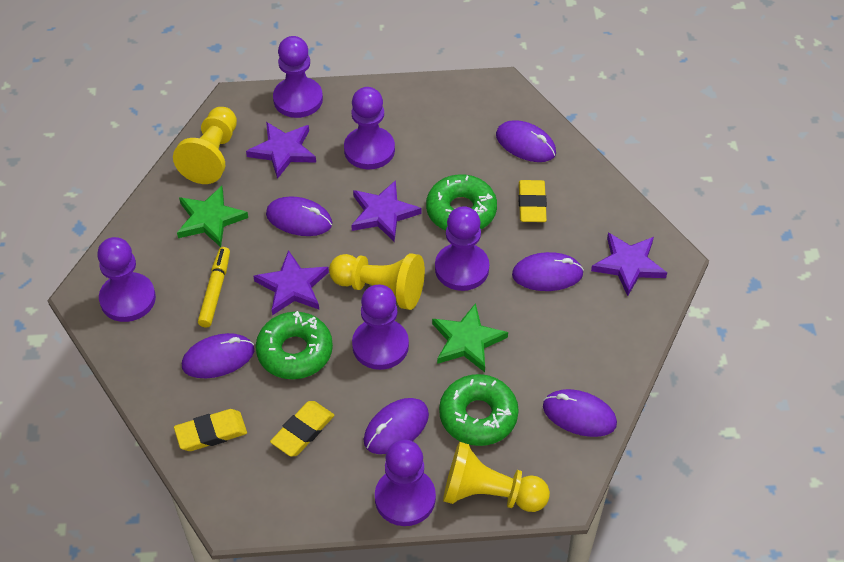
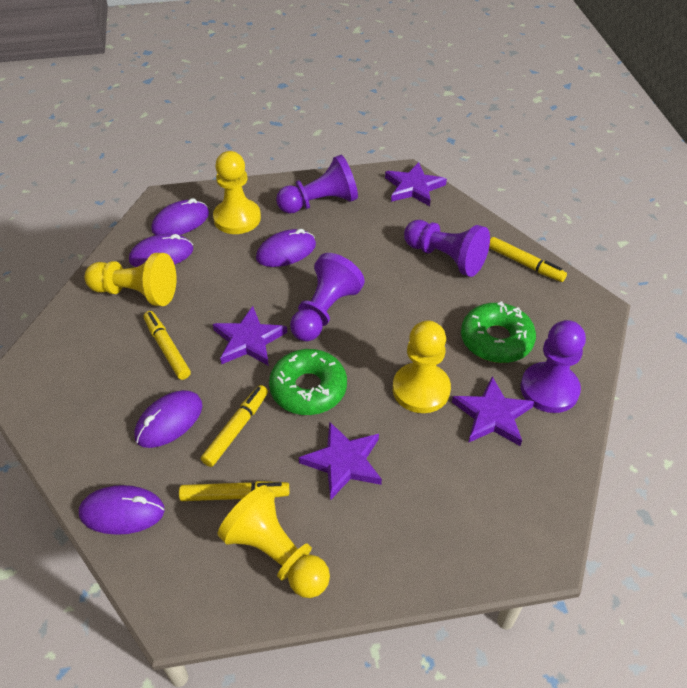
green donut: 3 -> 2
green star: 2 -> 0
purple mouse: 6 -> 5
purple pawn: 6 -> 4
yellow eraser: 3 -> 0
yellow marker: 1 -> 4
yellow pawn: 3 -> 4

